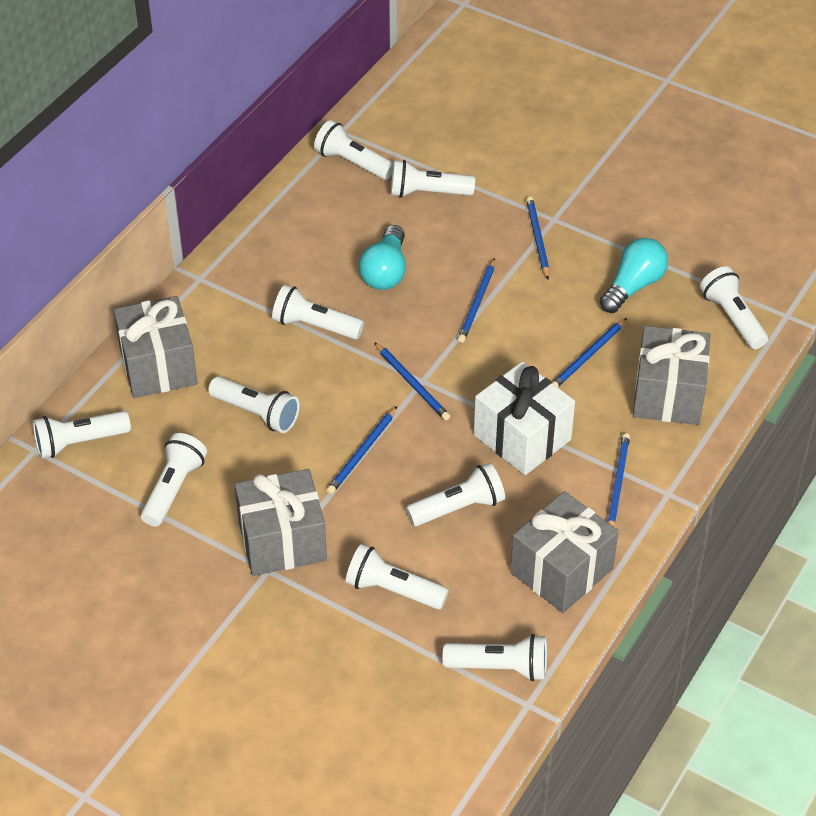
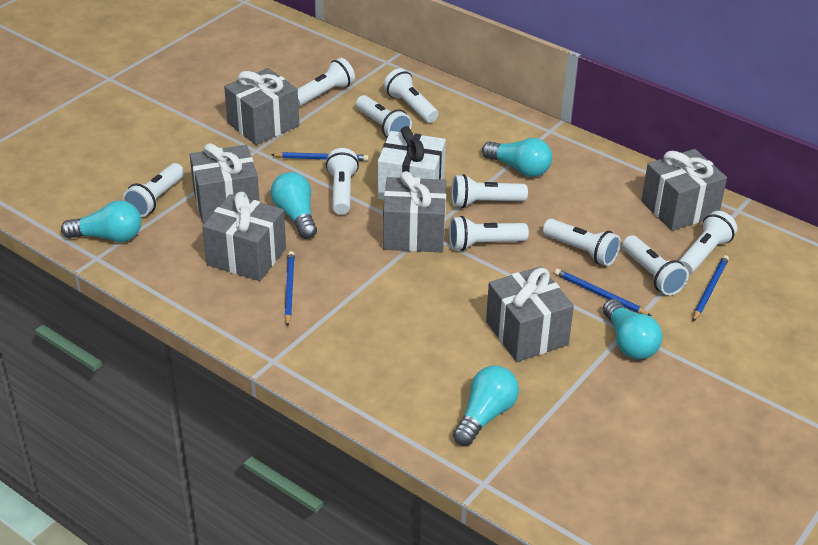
blue pencil: 6 -> 4
grey gift: 4 -> 6
turquoise light bulb: 2 -> 5

